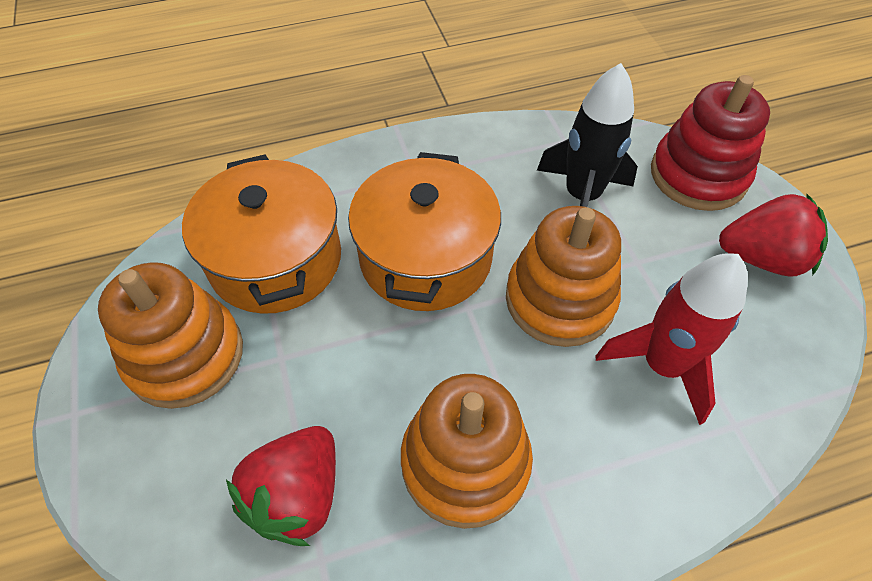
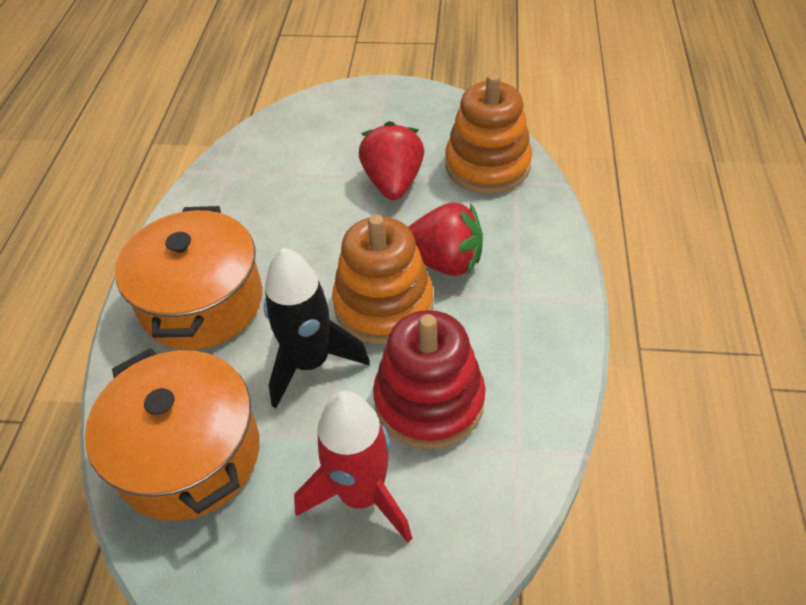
orange stacking toy: 3 -> 2

